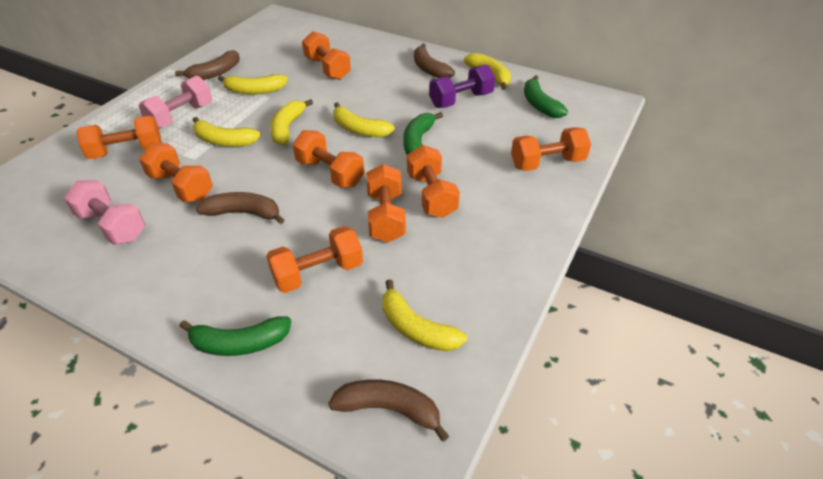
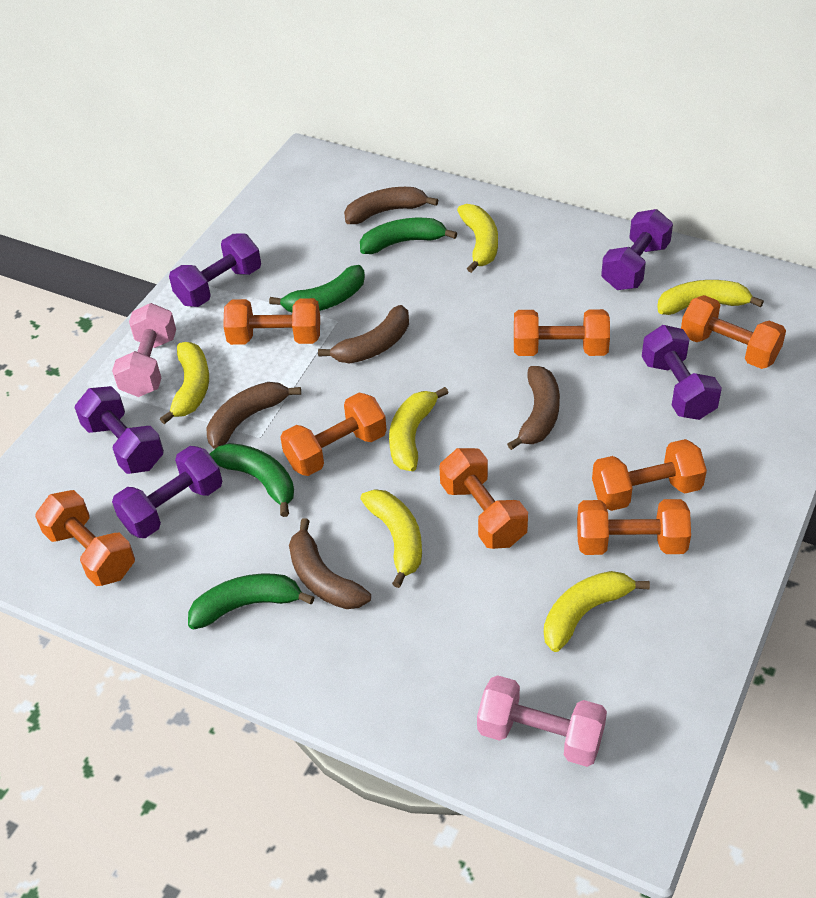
brown banana: 4 -> 5
green banana: 3 -> 4
purple dumbbell: 1 -> 5

